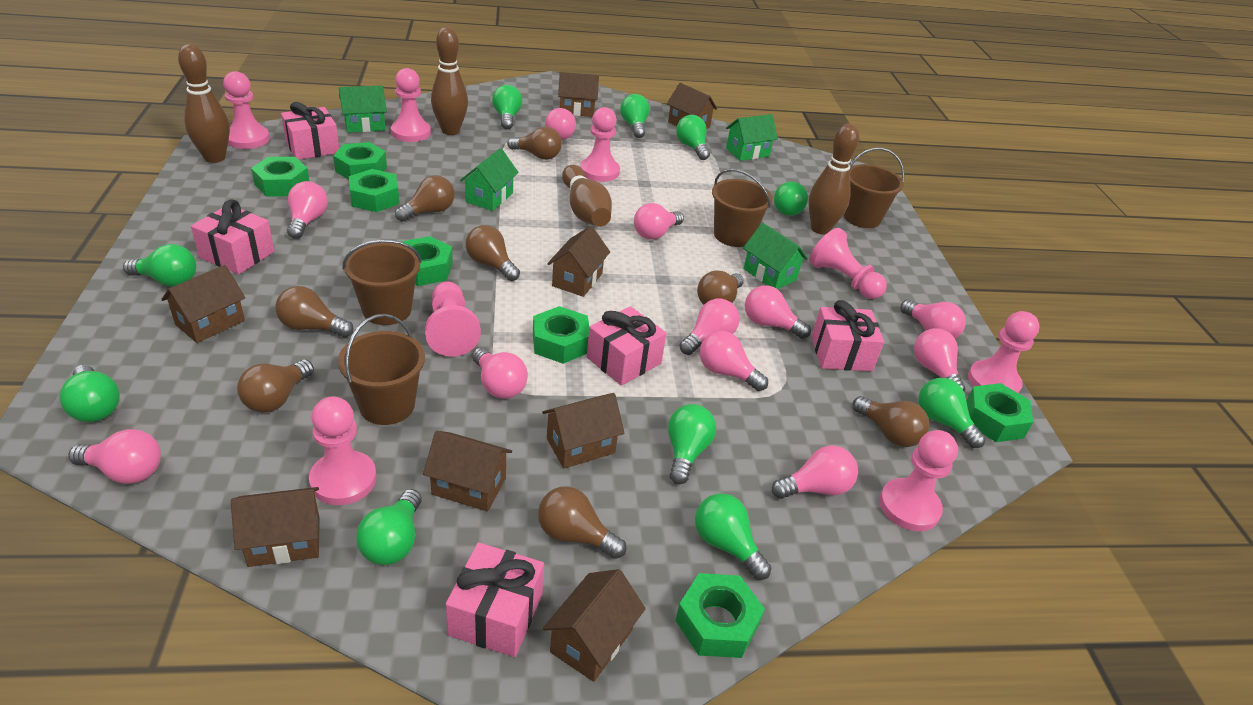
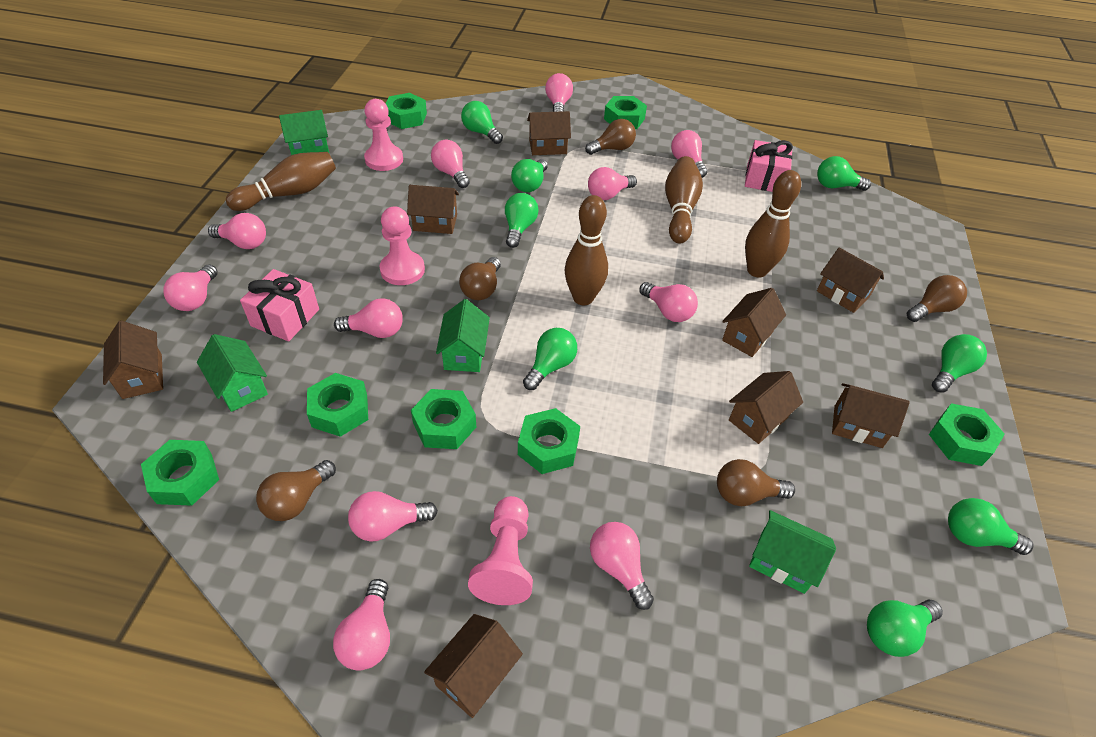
brown bucket: 4 -> 0
brown light bulb: 8 -> 5
green light bulb: 10 -> 8
pink gift: 5 -> 2
pink pawn: 8 -> 3

